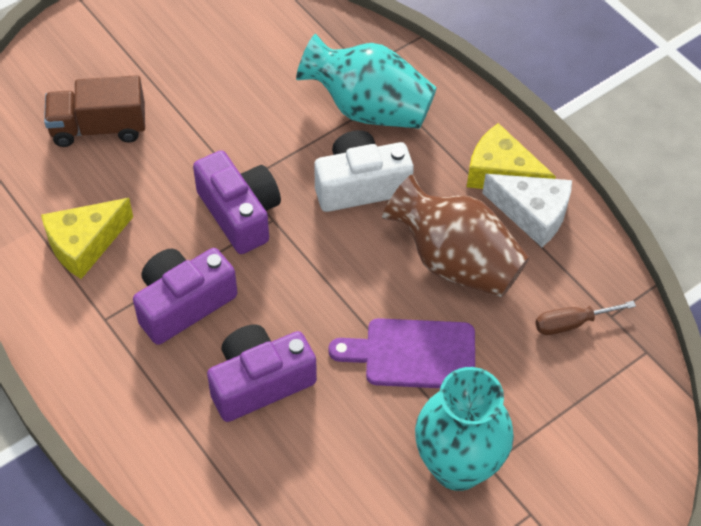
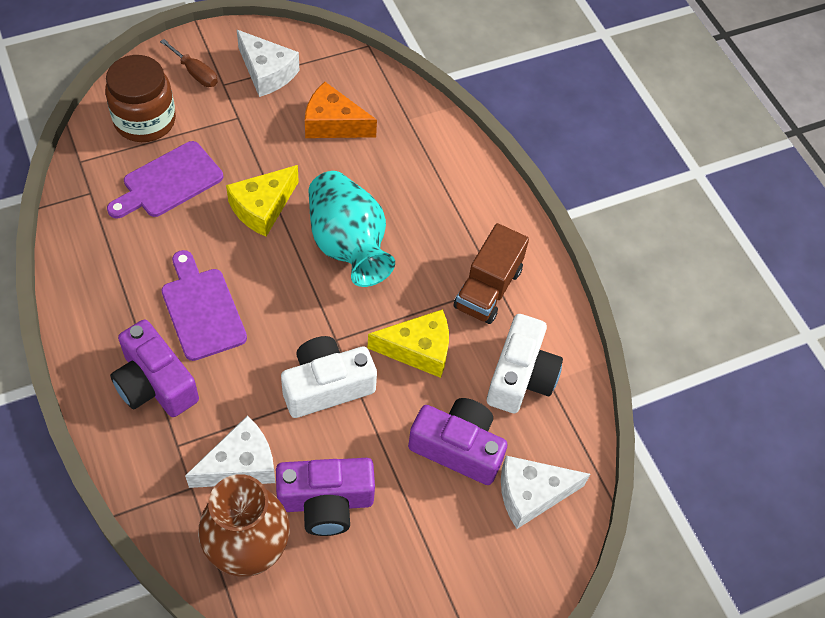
brown jar: 0 -> 1
orange cheese: 0 -> 1
purple cutting board: 1 -> 2
turquoise vase: 2 -> 1
white camera: 1 -> 2
white cheese: 1 -> 3

